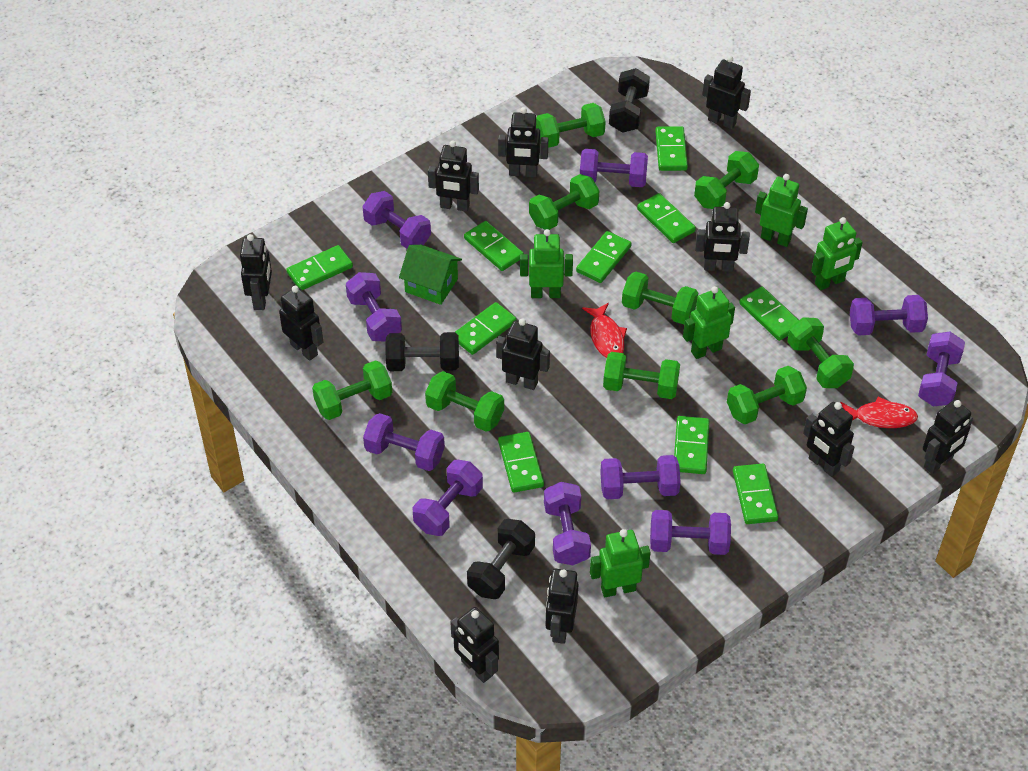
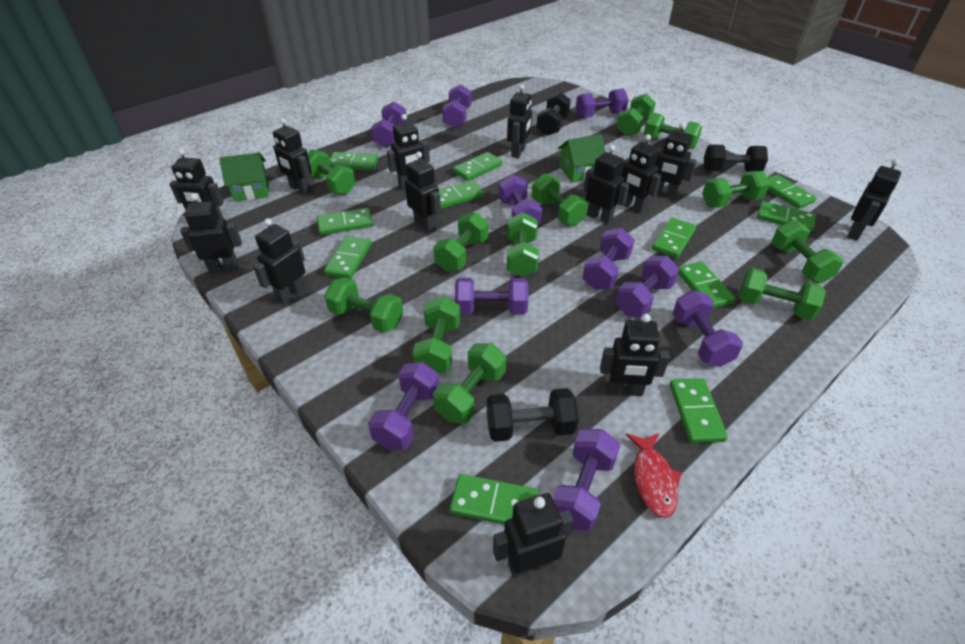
black robot: 11 -> 13
green domino: 10 -> 11
green dumbbell: 9 -> 12
green house: 1 -> 2
green robot: 5 -> 0
red fish: 2 -> 1

